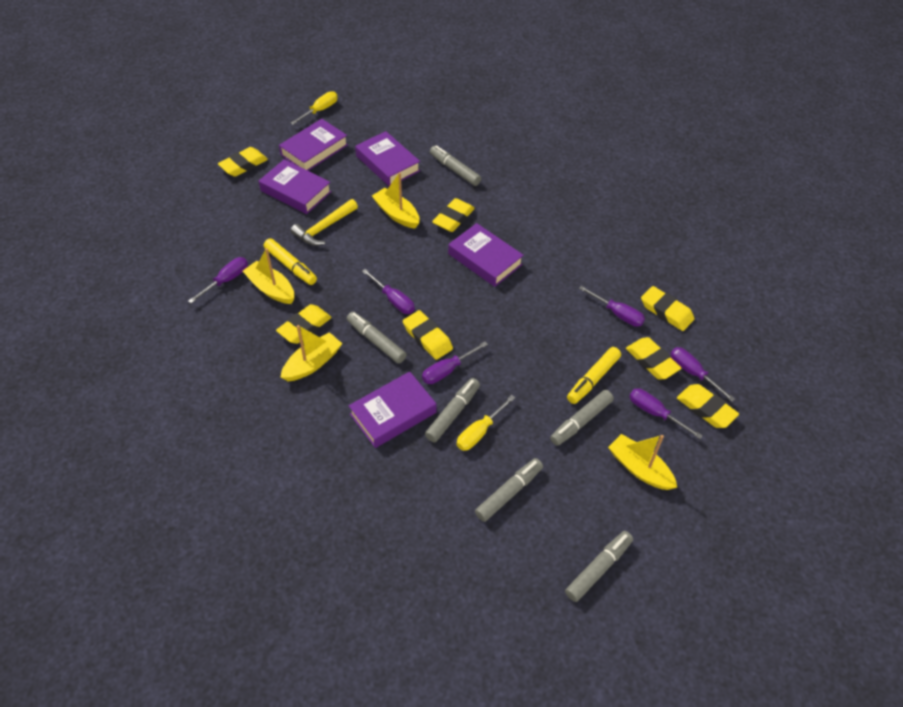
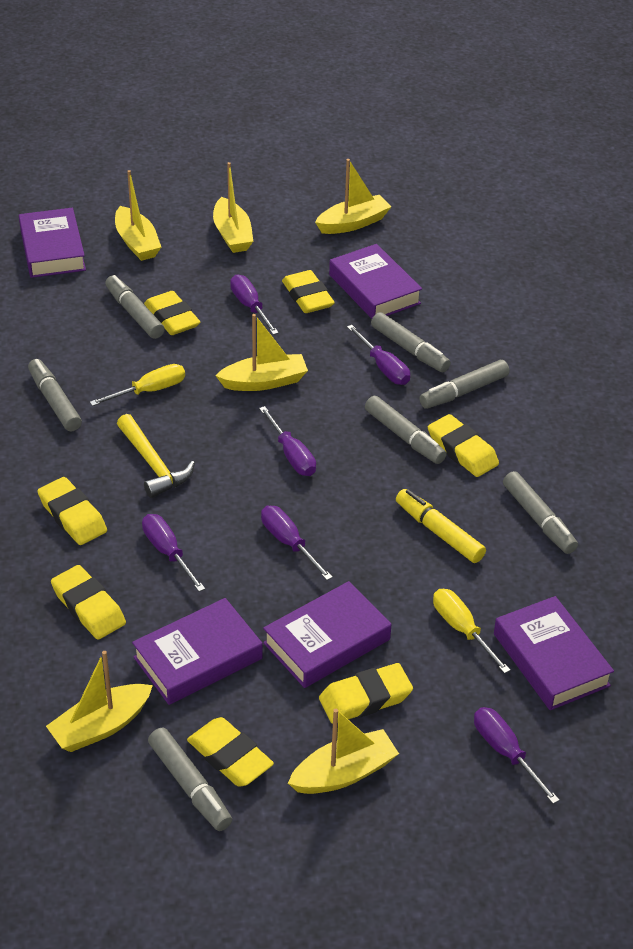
grey marker: 6 -> 7
yellow boat: 4 -> 6
yellow marker: 2 -> 1

